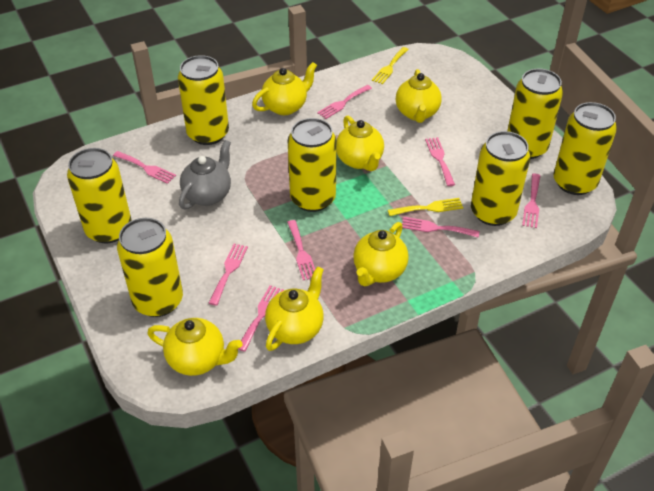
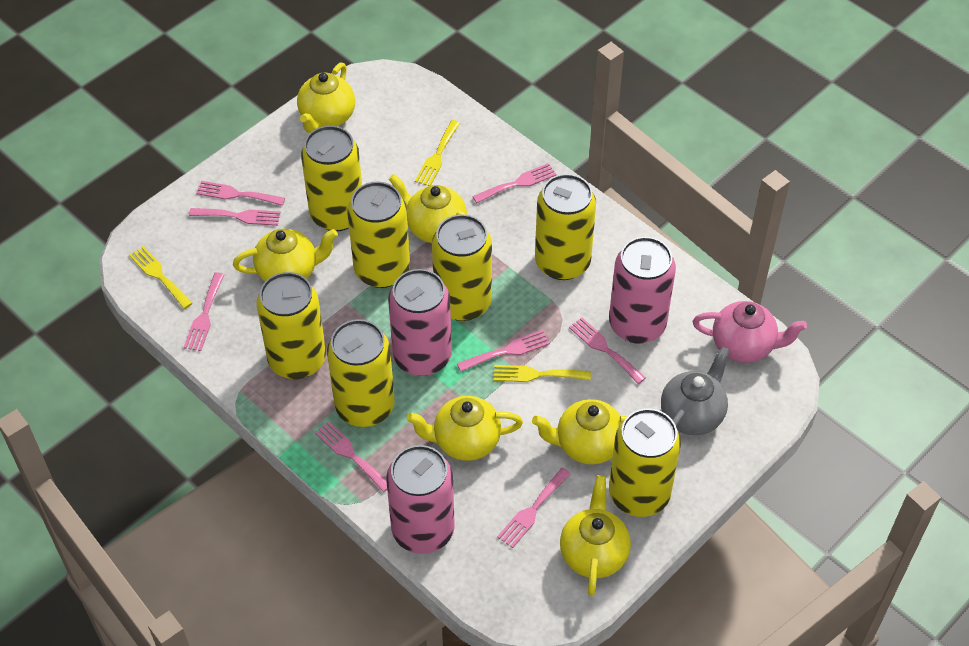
pink can: 0 -> 3
pink teapot: 0 -> 1
yellow fork: 2 -> 3

